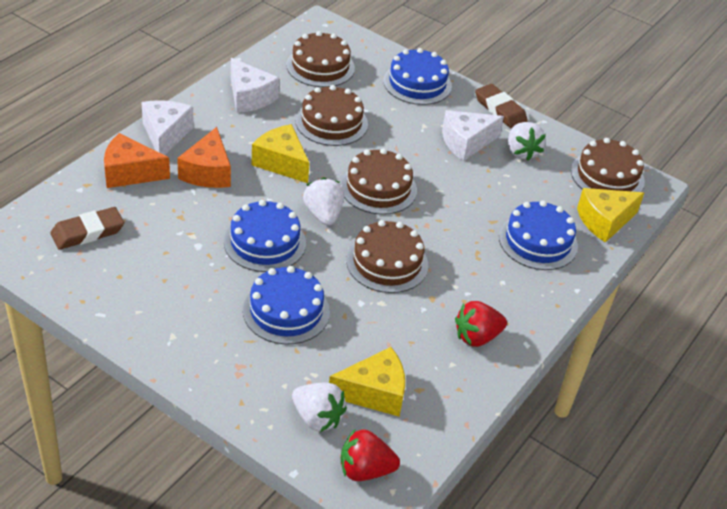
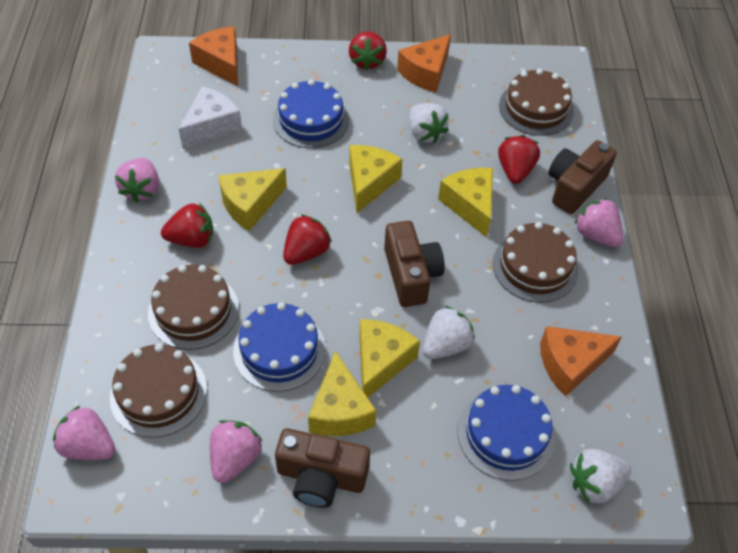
blue cake: 4 -> 3
brown cake: 5 -> 4
brown camera: 0 -> 3
brown eraser: 2 -> 0
orange cheese: 2 -> 3
pink strawberry: 0 -> 4
red strawberry: 2 -> 4
white cheese: 3 -> 1
yellow cheese: 3 -> 5

